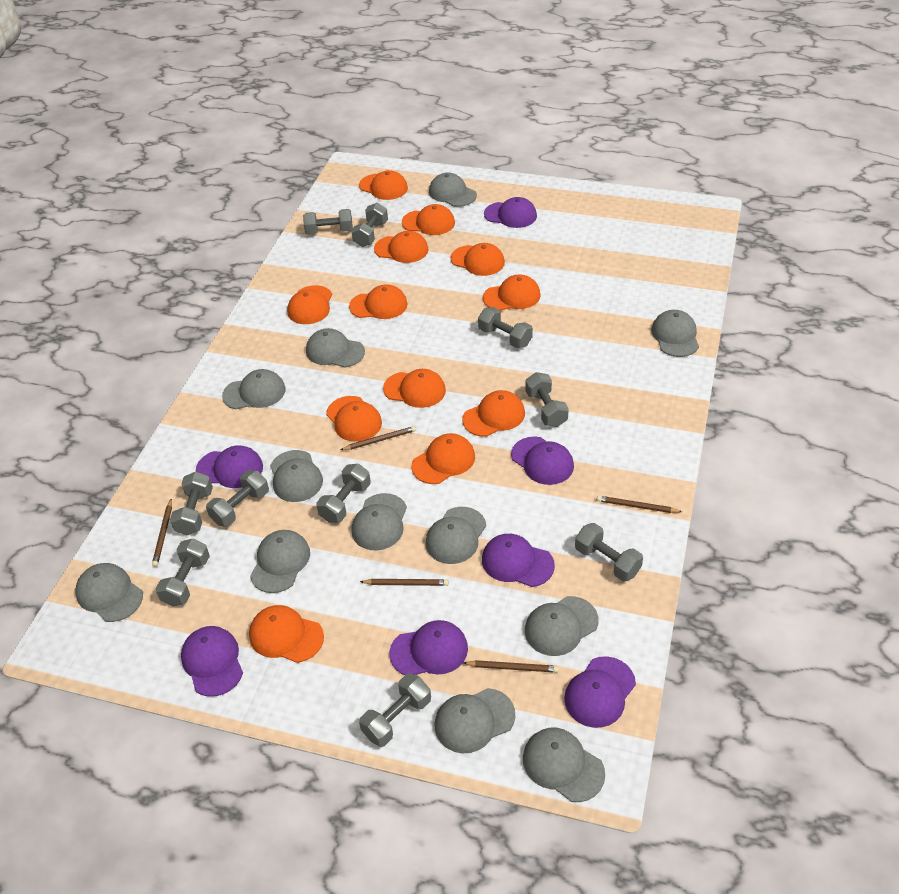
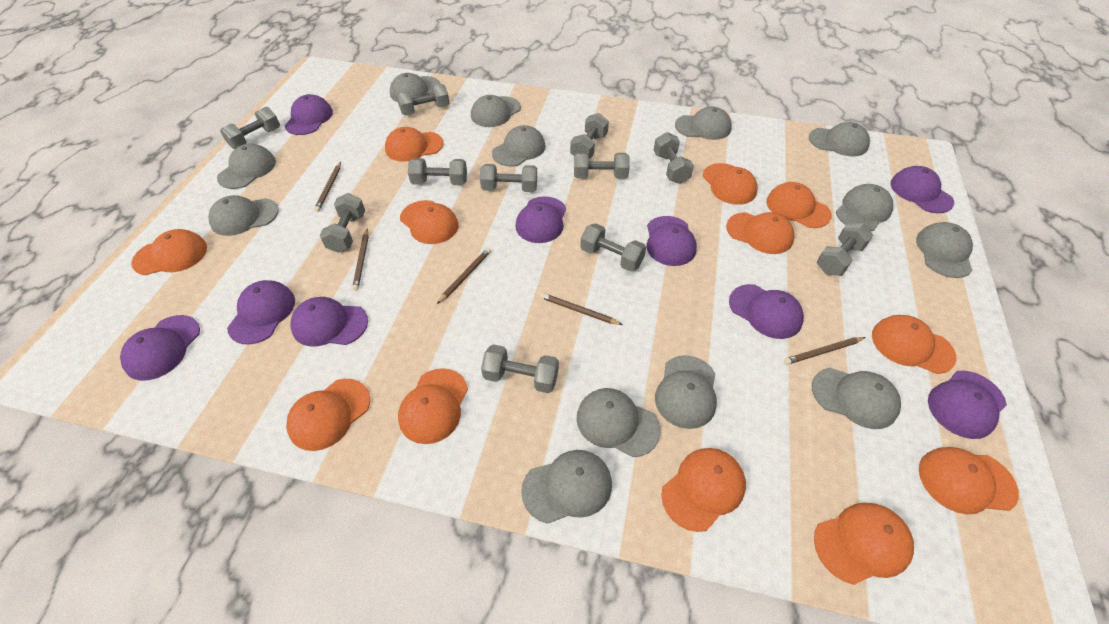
grey cap: 12 -> 13
grey dumbbell: 10 -> 11
purple cap: 7 -> 9

